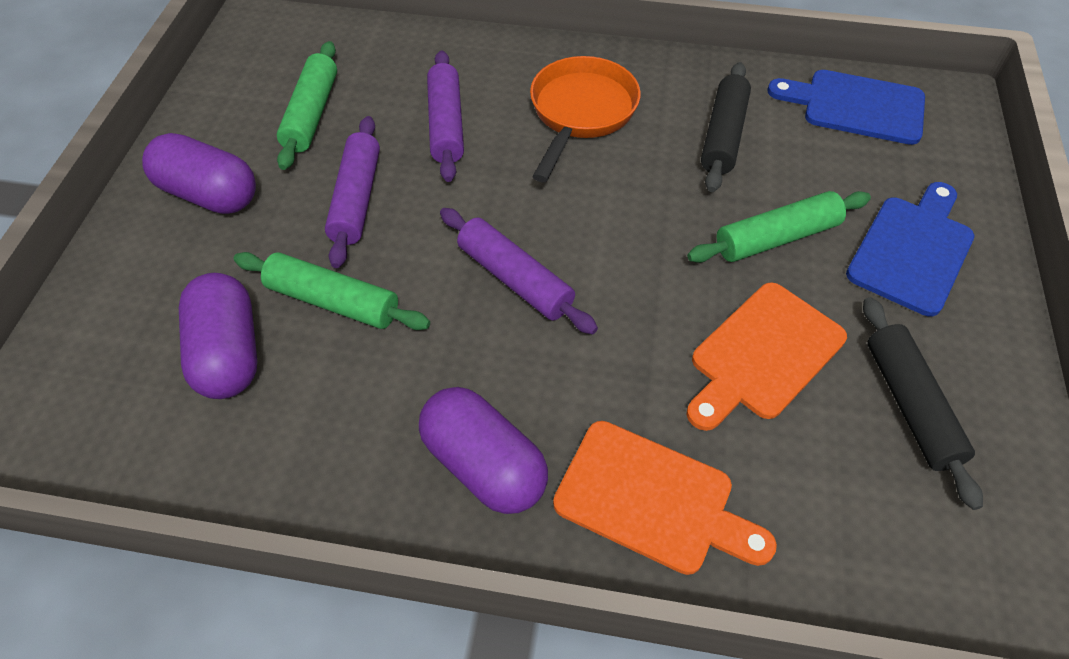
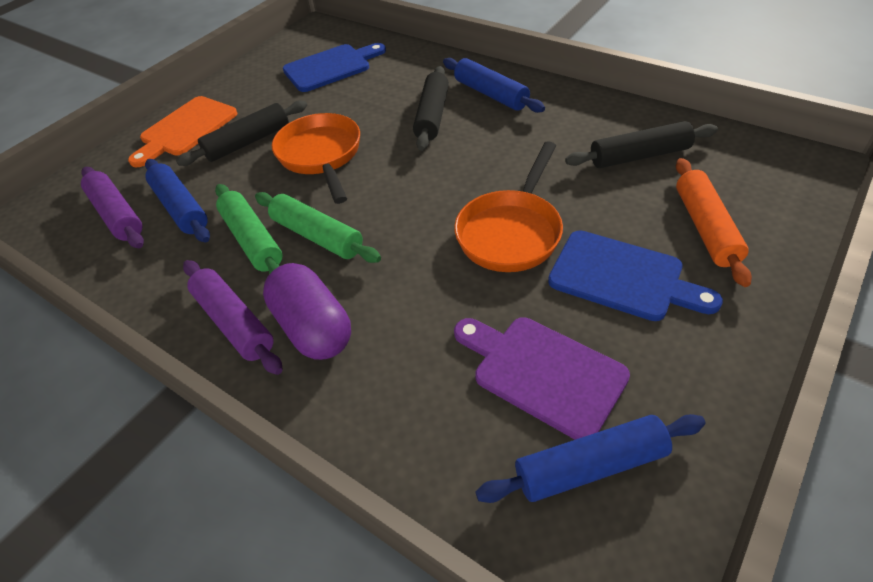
black rolling pin: 2 -> 3
blue rolling pin: 0 -> 3
green rolling pin: 3 -> 2
orange cutting board: 2 -> 1
orange pan: 1 -> 2
orange rolling pin: 0 -> 1
purple capsule: 3 -> 1
purple cutting board: 0 -> 1
purple rolling pin: 3 -> 2

